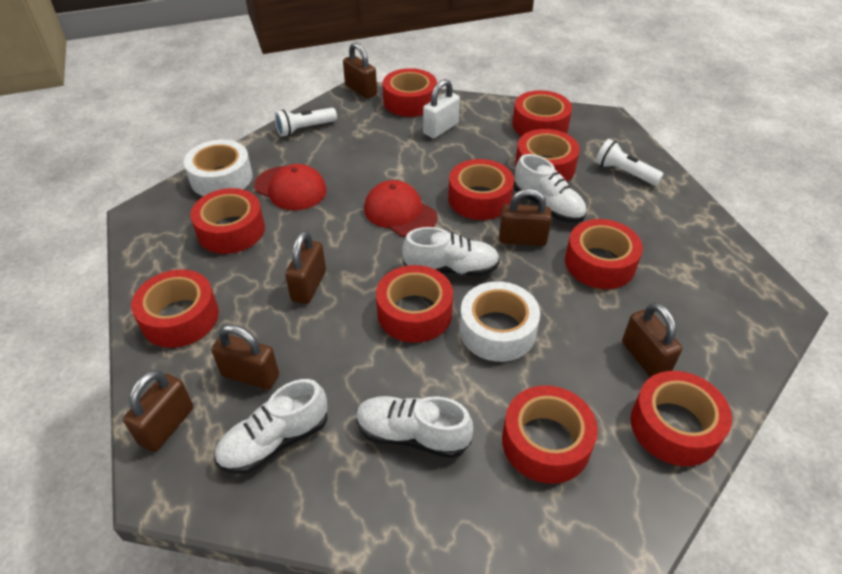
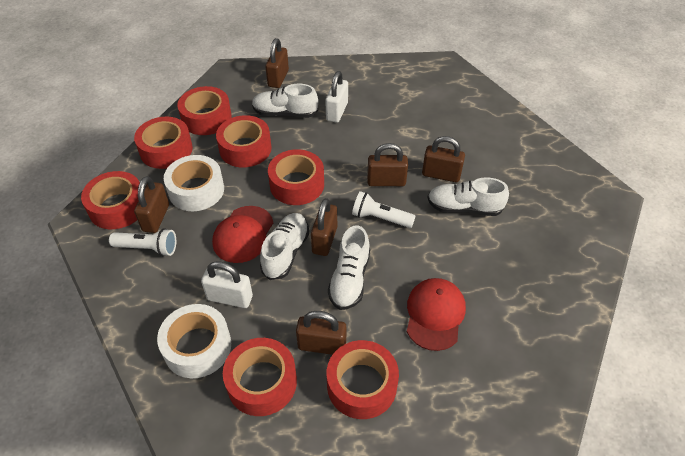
red tape: 10 -> 7
white padlock: 1 -> 2

